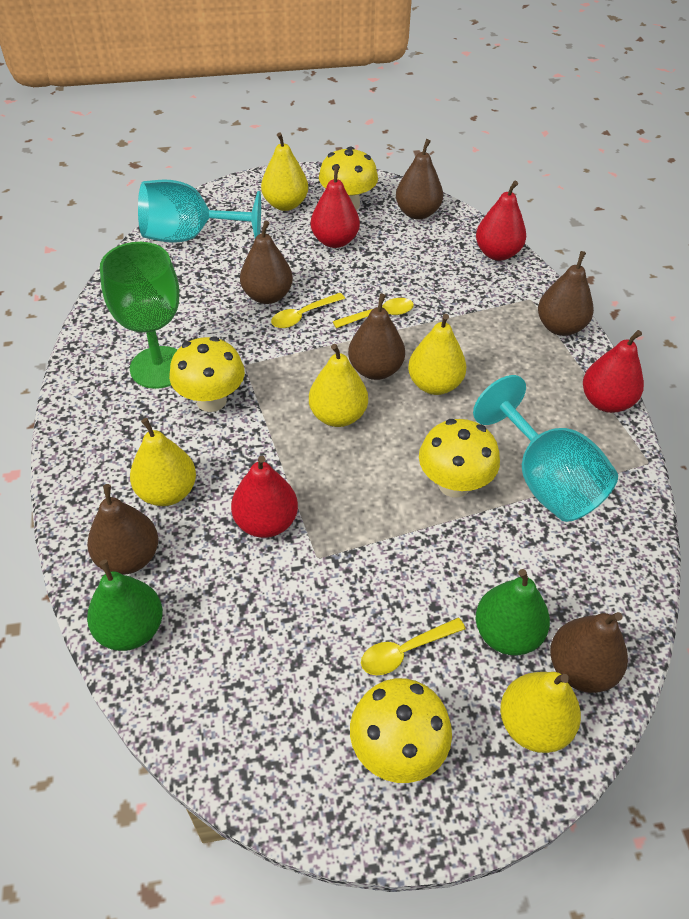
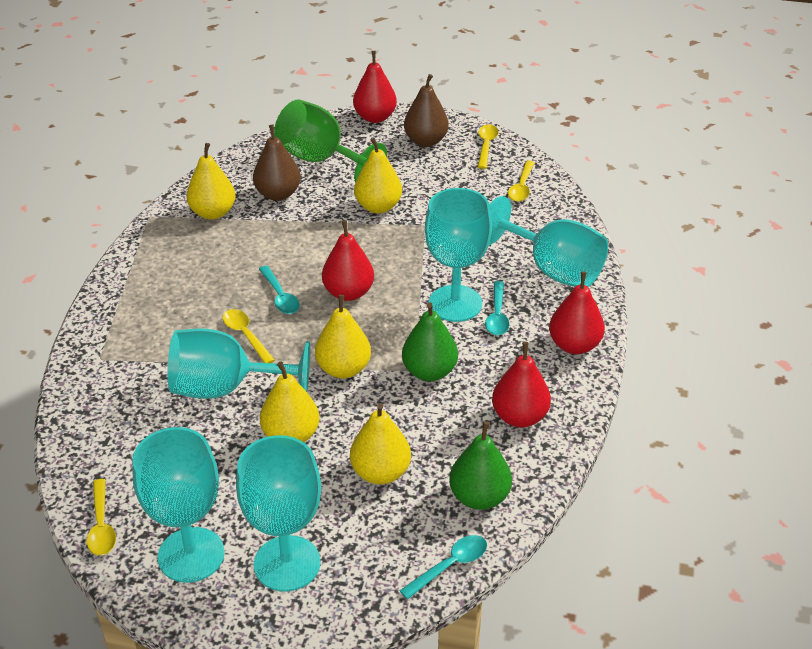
brown pear: 6 -> 2
turquoise goblet: 2 -> 5
turquoise spoon: 0 -> 3
yellow mushroom: 4 -> 0
yellow spoon: 3 -> 4

